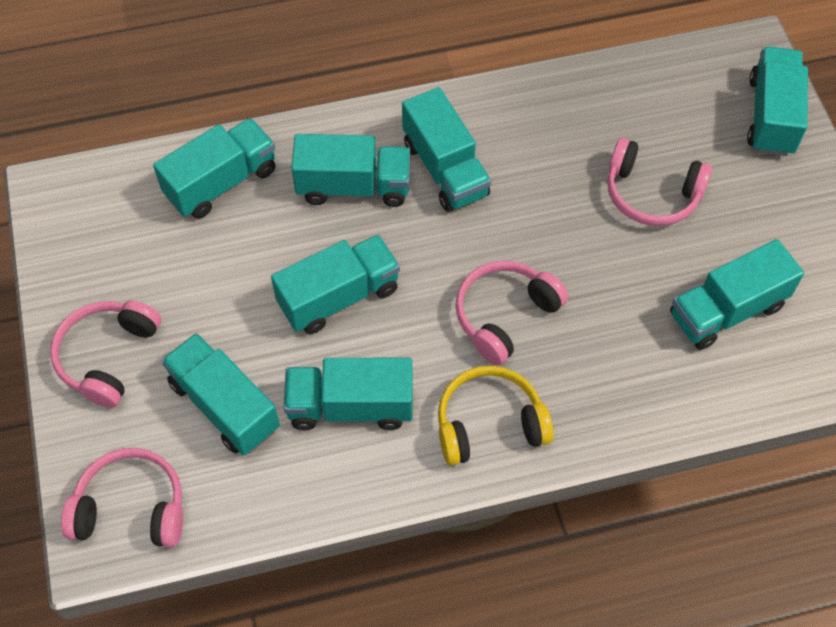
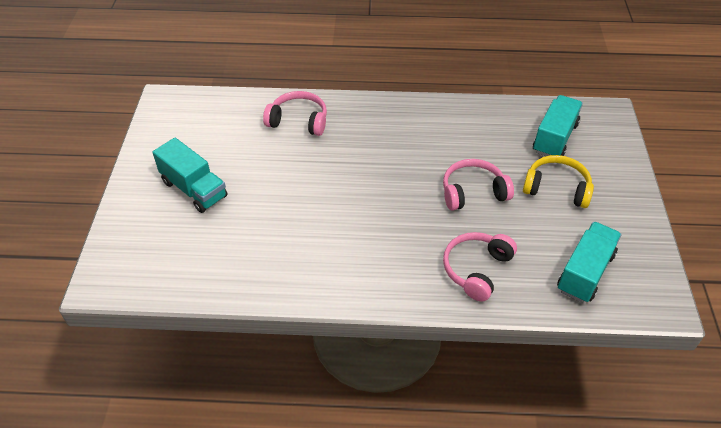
pink headphones: 4 -> 3
turquoise truck: 8 -> 3

